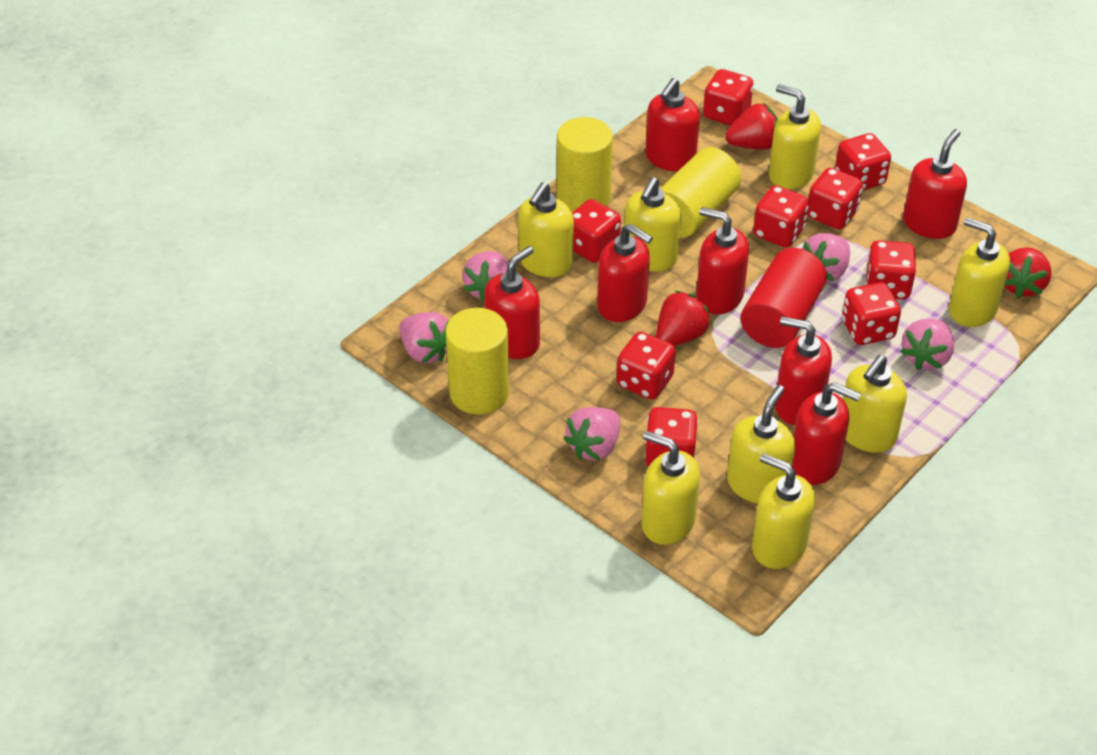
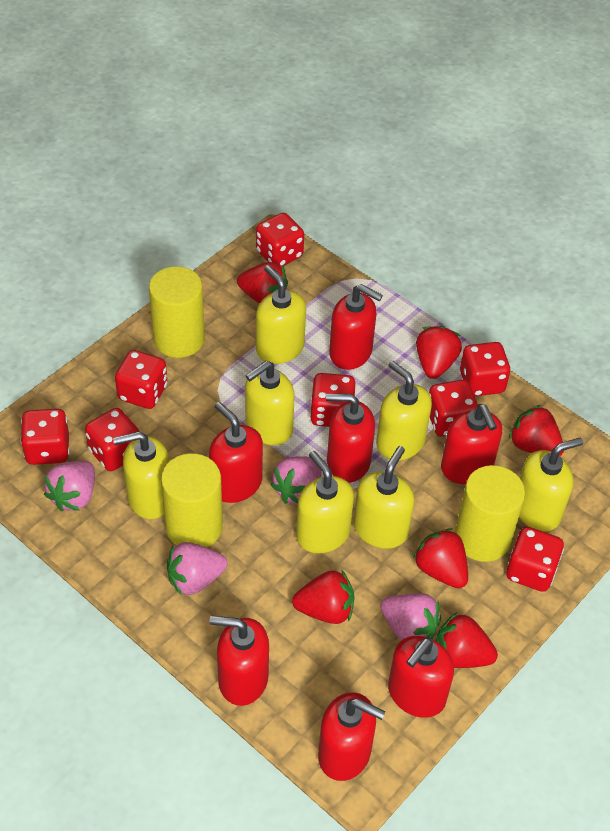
pink strawberry: 5 -> 4
red cylinder: 1 -> 0
red dice: 9 -> 8
red strawberry: 3 -> 6
yellow soap dispenser: 8 -> 7

